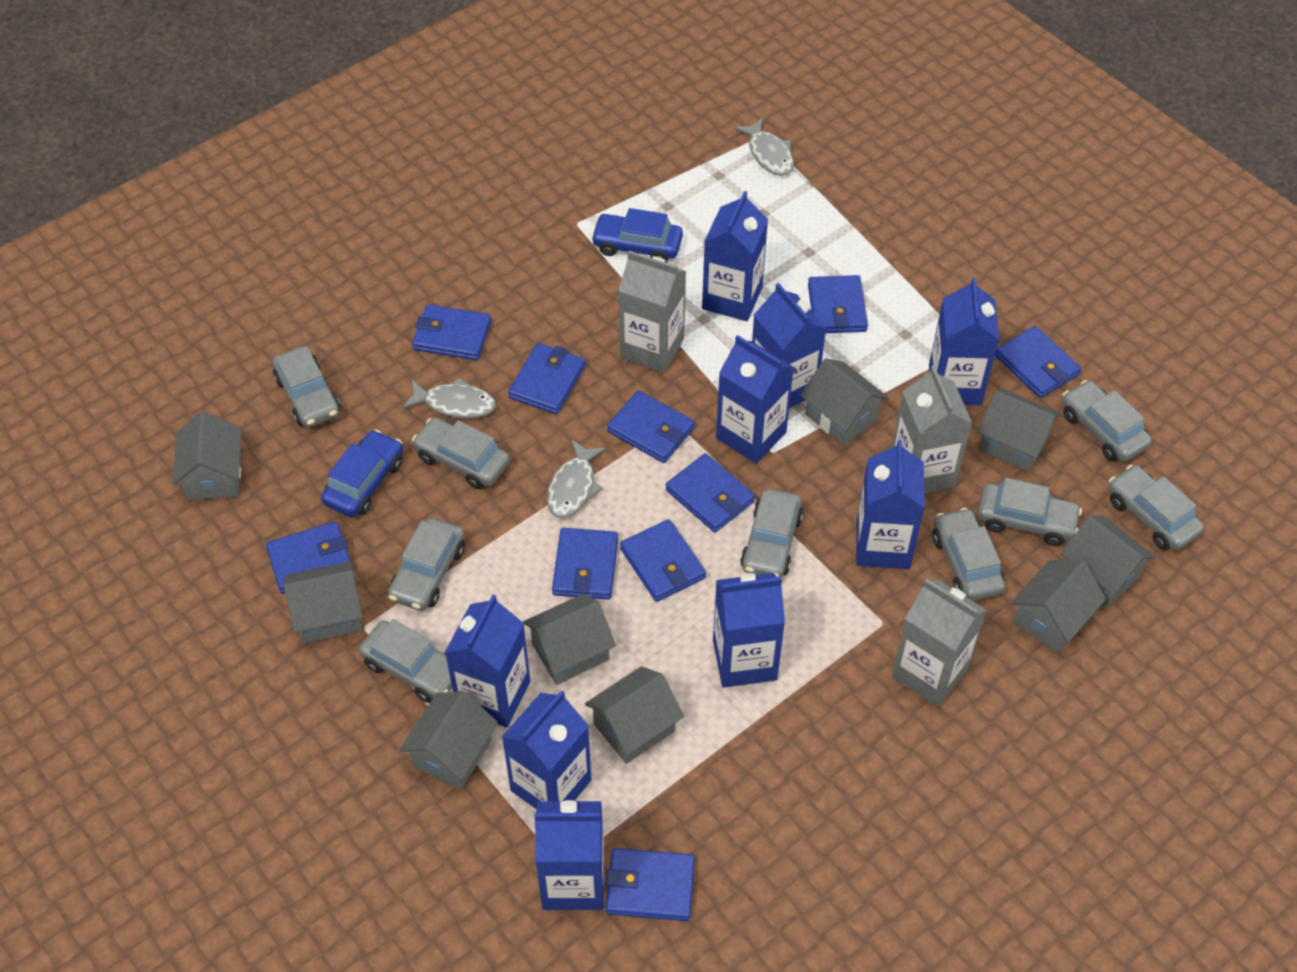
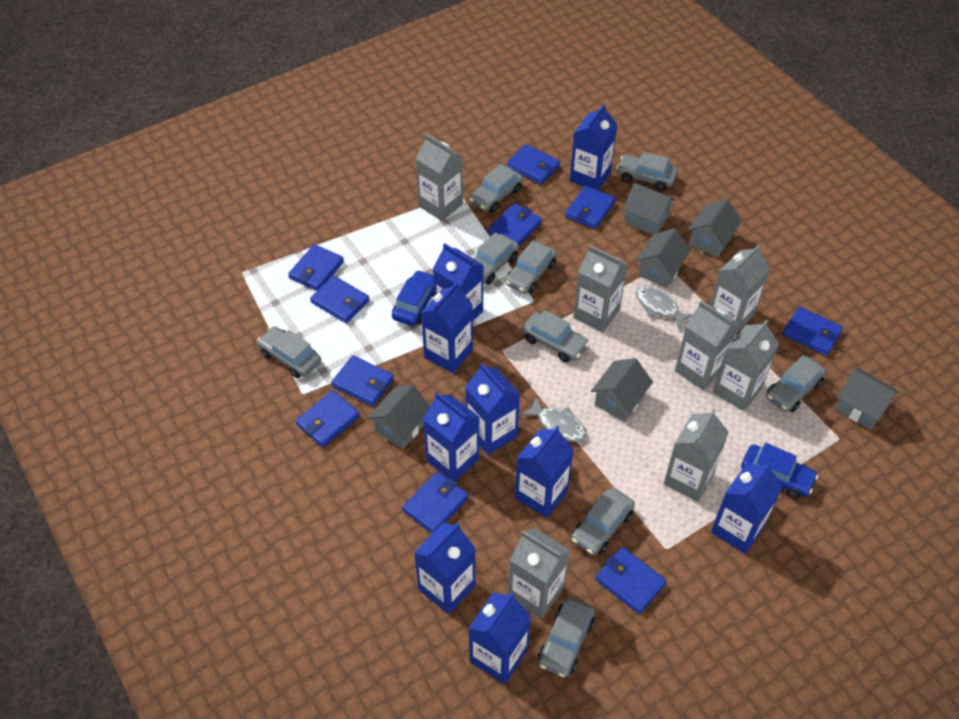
grey carton: 3 -> 7
grey fish: 3 -> 2
grey house: 9 -> 6

